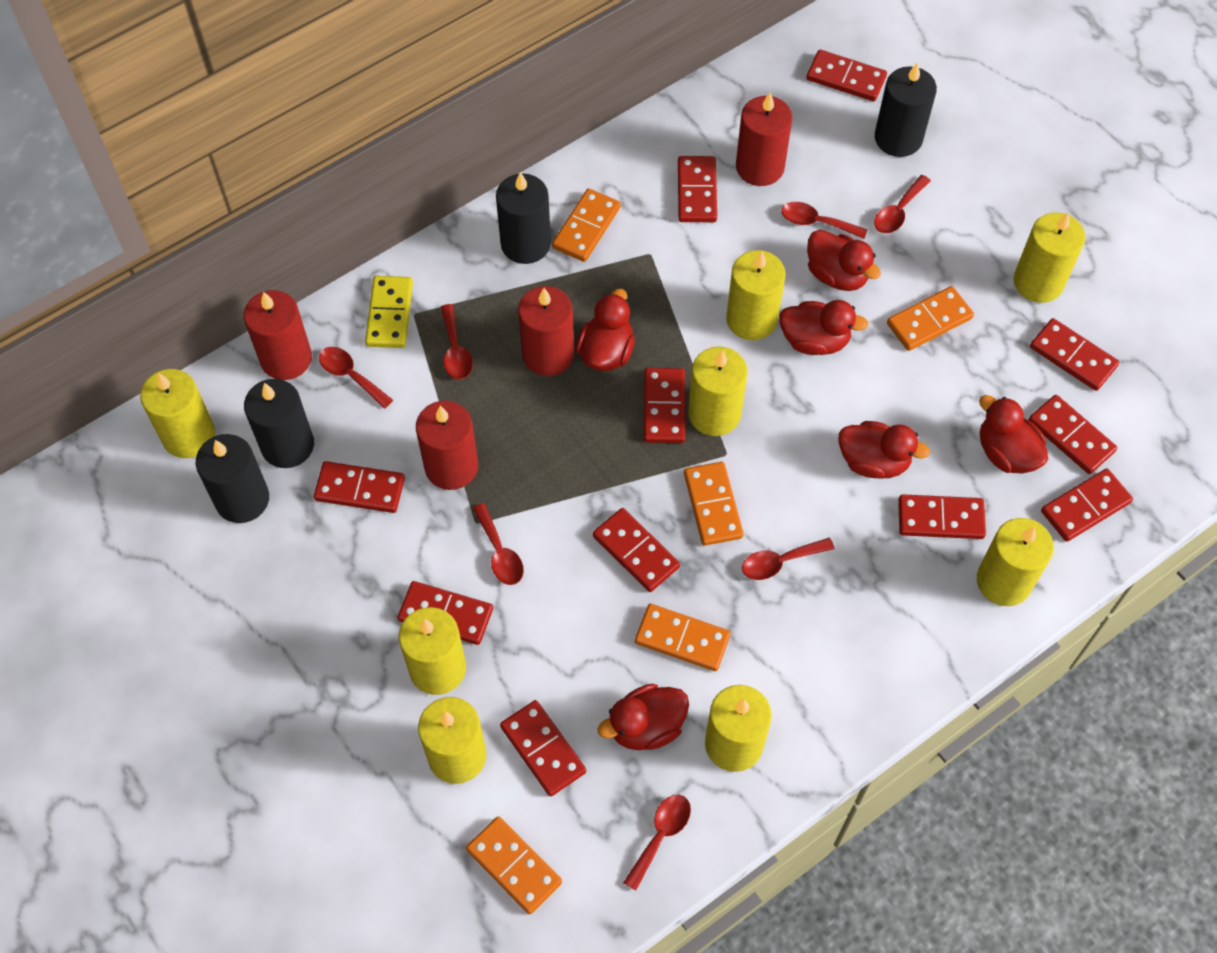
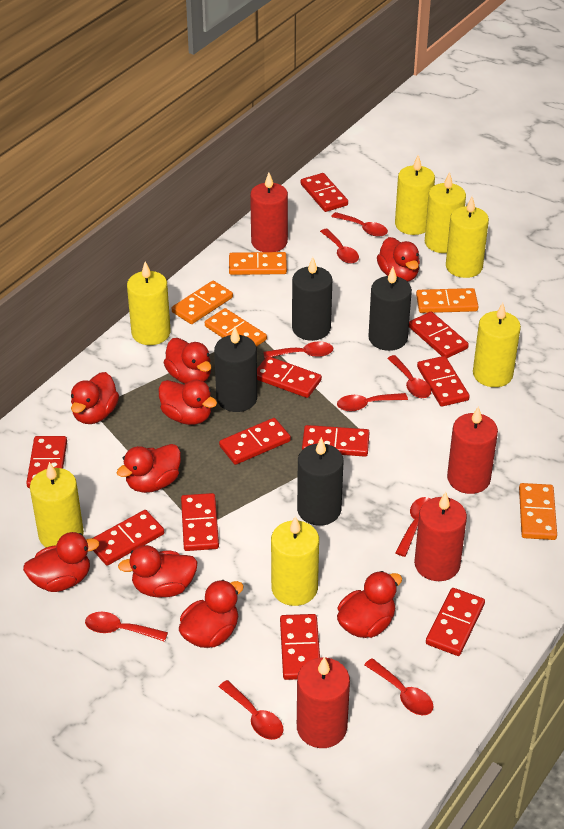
red duck: 6 -> 9
red spoon: 7 -> 9
yellow candle: 8 -> 7
yellow domino: 1 -> 0

